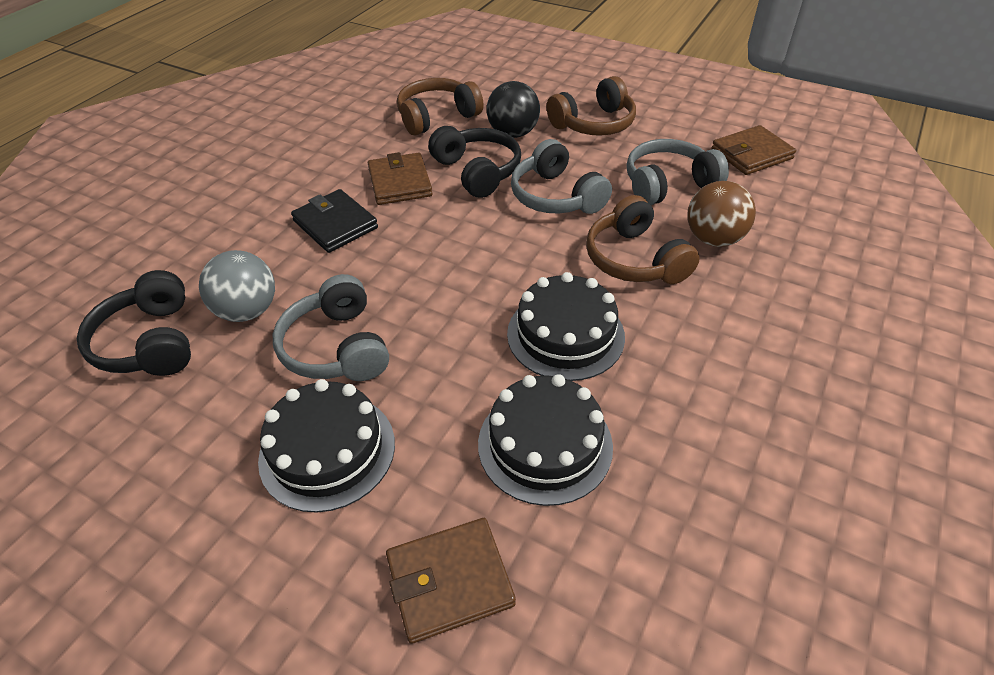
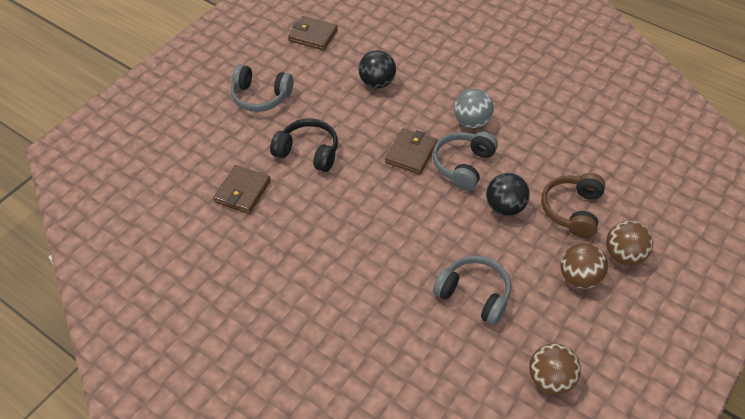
black ball: 1 -> 2
black cake: 3 -> 0
black headphones: 2 -> 1
black wallet: 1 -> 0
brown ball: 1 -> 3
brown headphones: 3 -> 1

